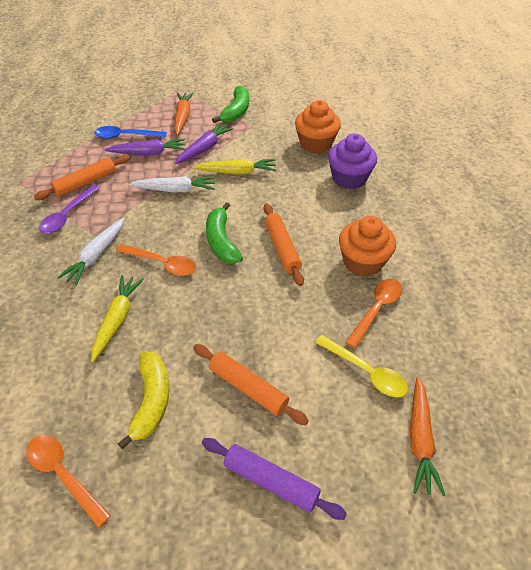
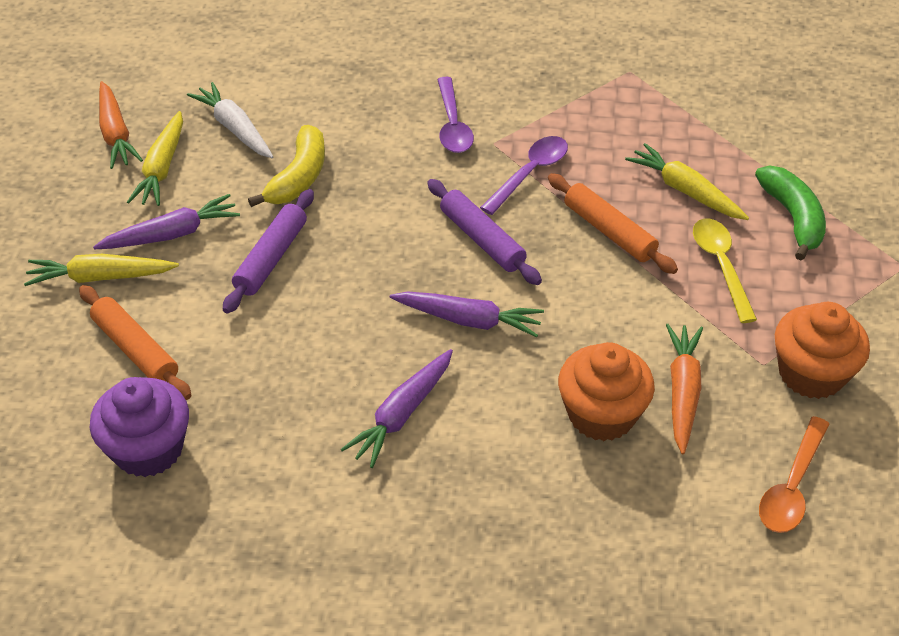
blue spoon: 1 -> 0
green banana: 2 -> 1
orange rolling pin: 3 -> 2
orange spoon: 3 -> 1
purple carrot: 2 -> 3
purple rolling pin: 1 -> 2
purple spoon: 1 -> 2
white carrot: 2 -> 1
yellow carrot: 2 -> 3

